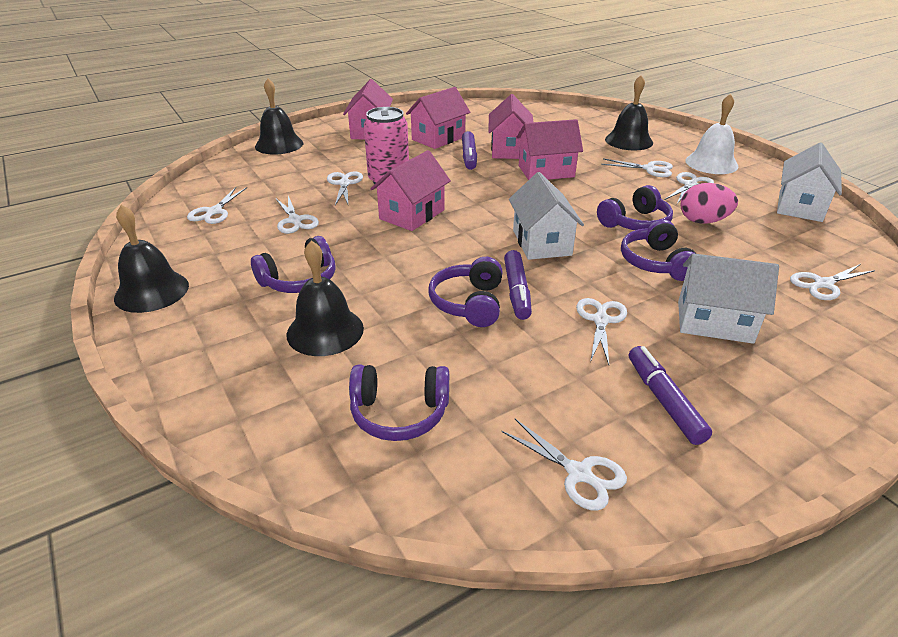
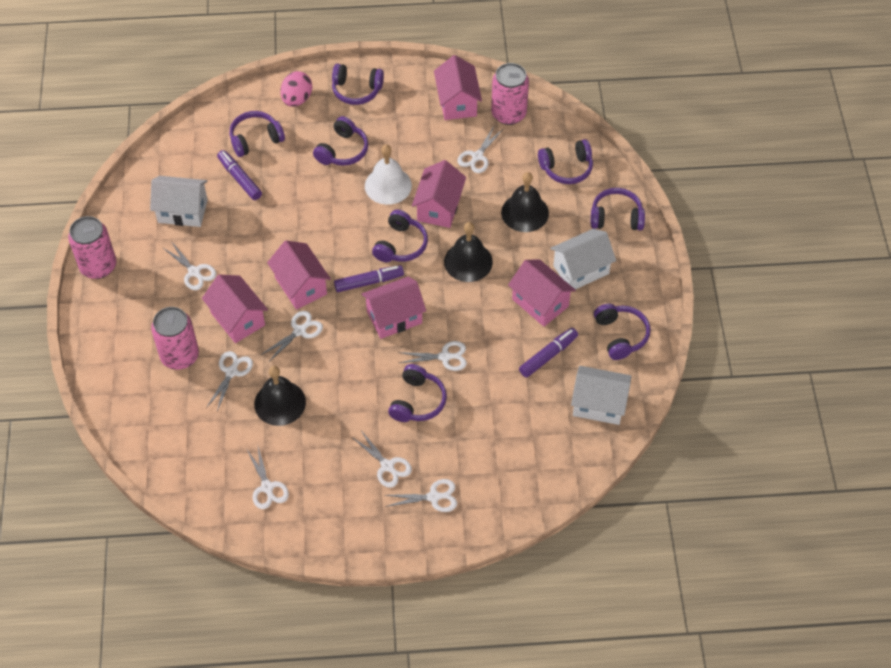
black bell: 4 -> 3
pink can: 1 -> 3
pink house: 5 -> 6
purple headphones: 5 -> 8

